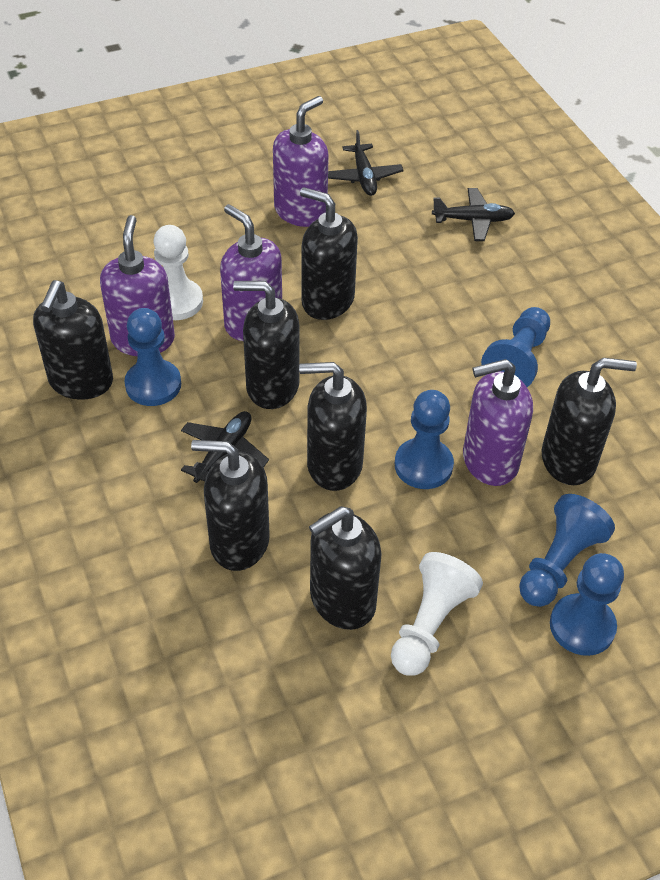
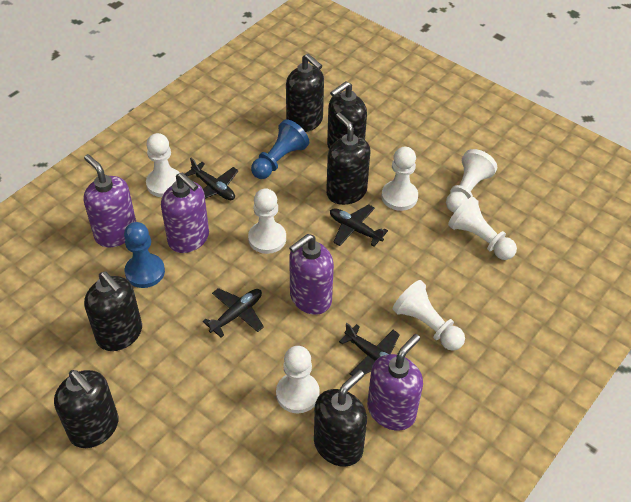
black plane: 3 -> 4
black soap dispenser: 7 -> 6
blue pawn: 5 -> 2
white pawn: 2 -> 7

